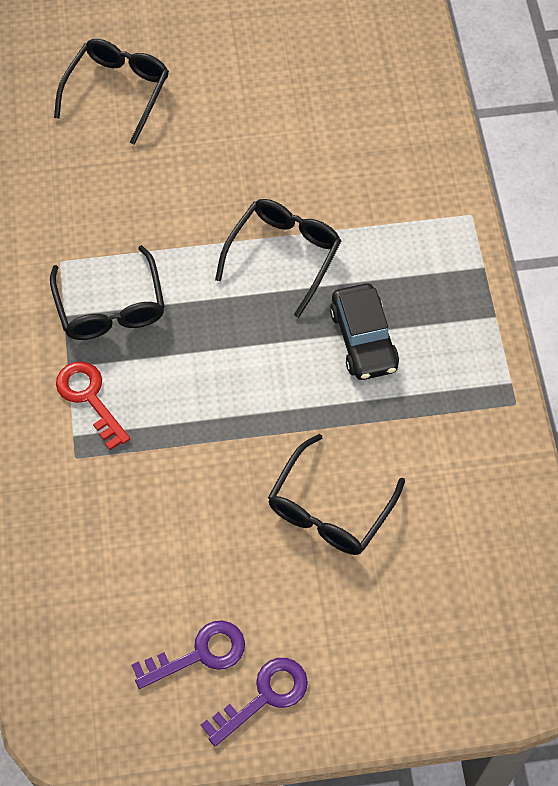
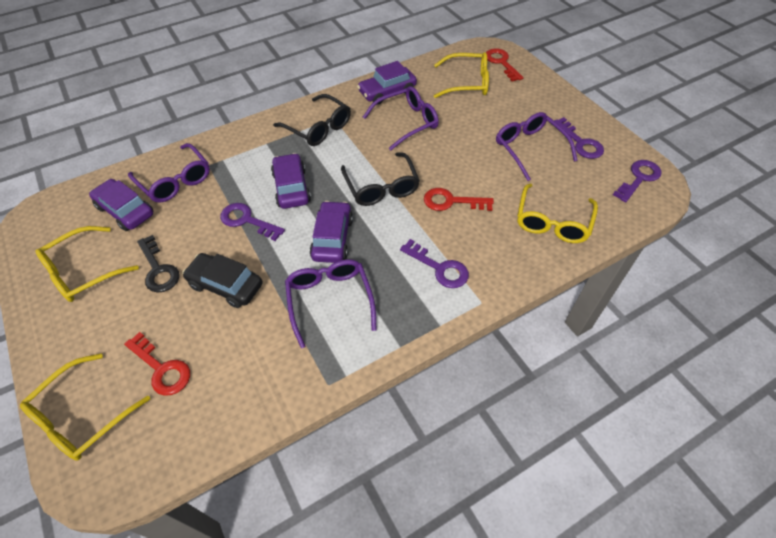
black glasses: 4 -> 2
black key: 0 -> 1
purple car: 0 -> 4
purple glasses: 0 -> 4
purple key: 2 -> 4
red key: 1 -> 3
yellow glasses: 0 -> 4

